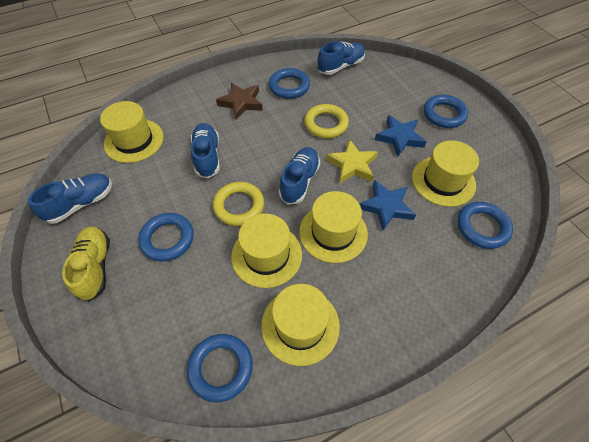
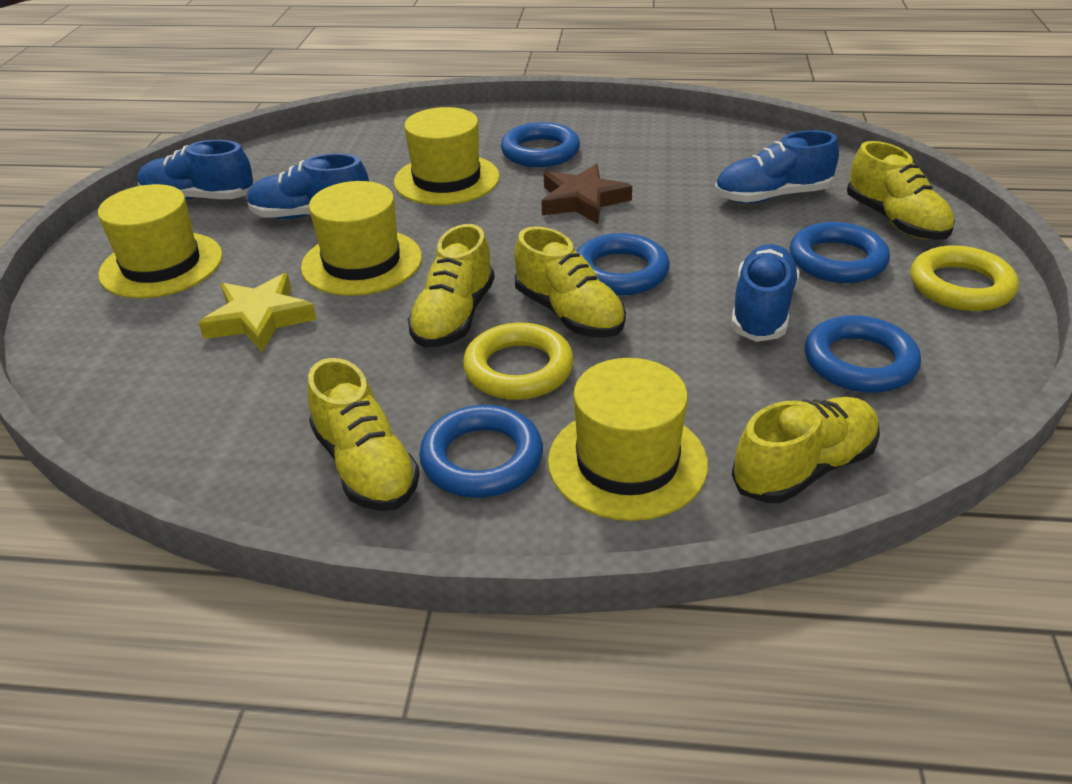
blue star: 2 -> 0
yellow hat: 5 -> 4
yellow shoe: 1 -> 5

